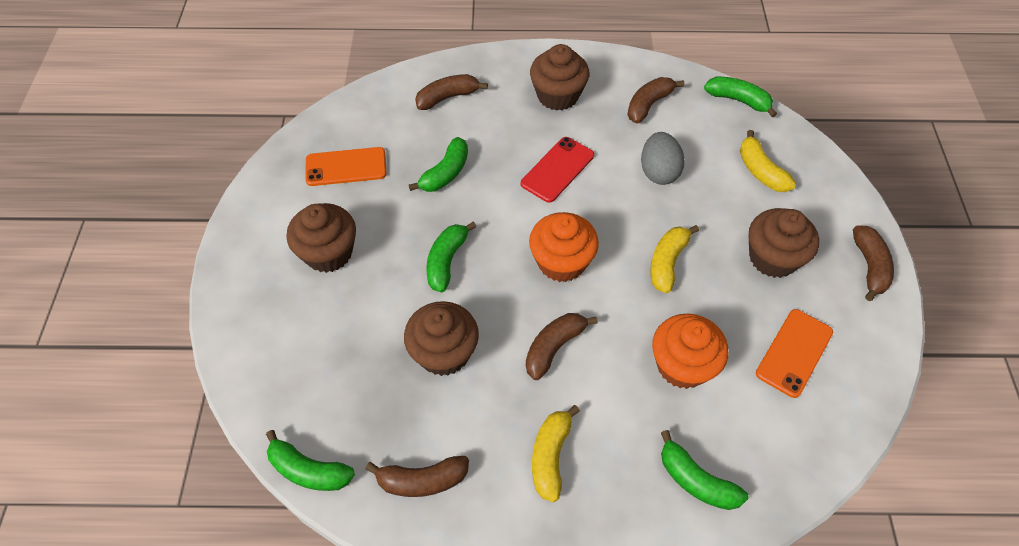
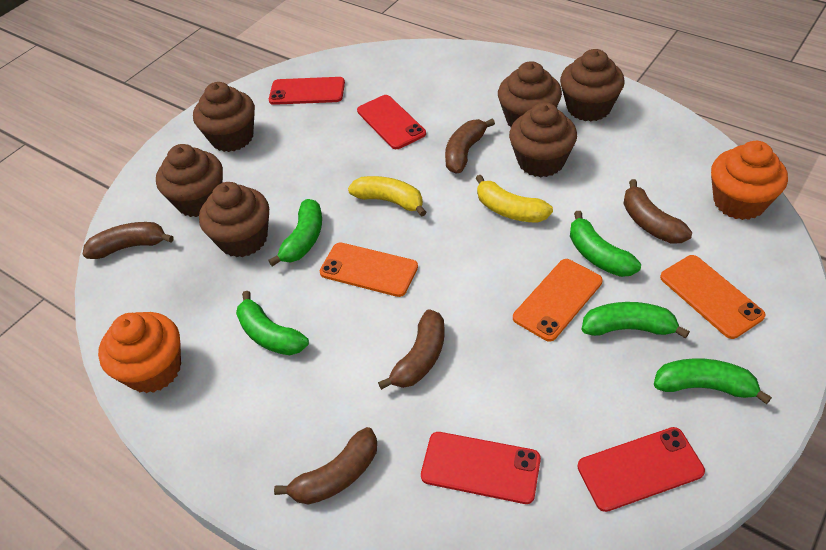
brown cupcake: 4 -> 6
grey egg: 1 -> 0
orange phone: 2 -> 3
red phone: 1 -> 4
yellow banana: 3 -> 2

